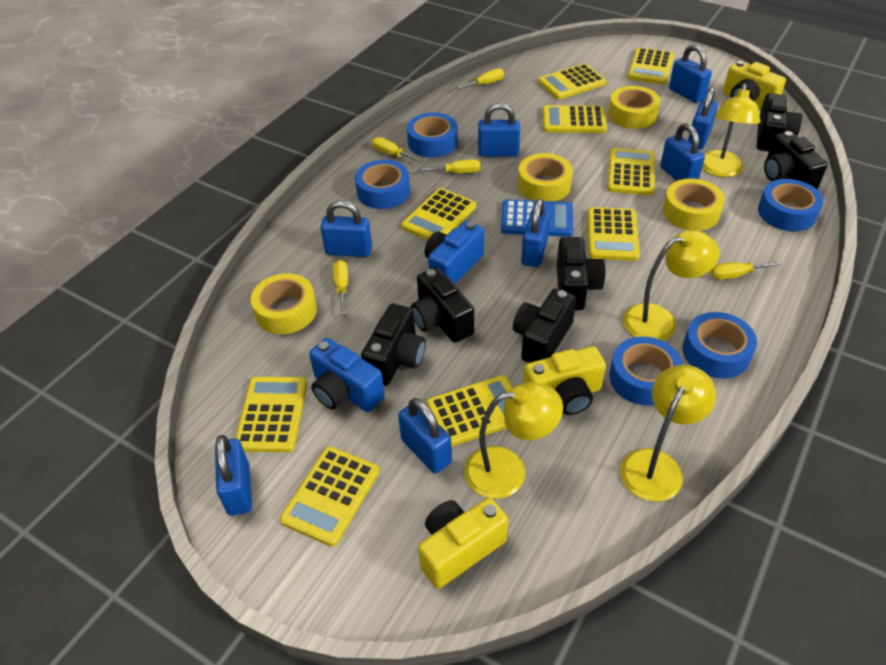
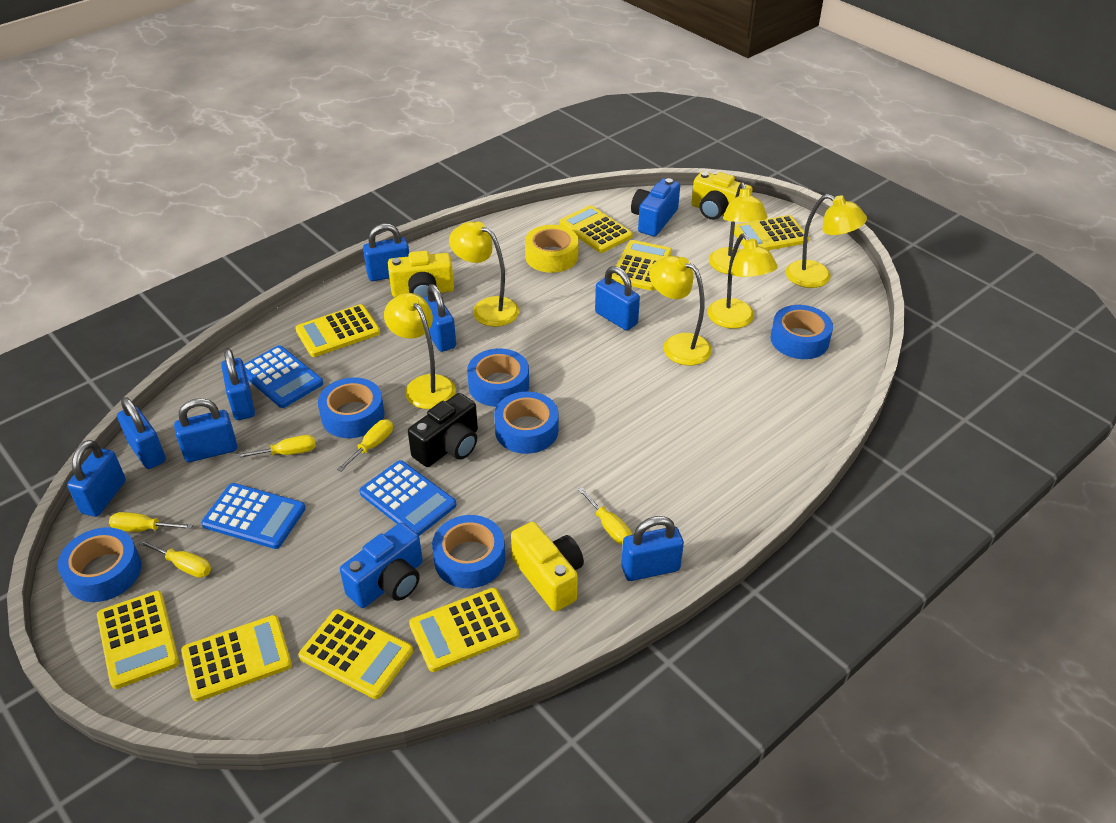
black camera: 6 -> 1
blue calculator: 1 -> 3
blue tape: 5 -> 6
yellow calculator: 9 -> 8
yellow lamp: 4 -> 6
yellow tape: 4 -> 1

